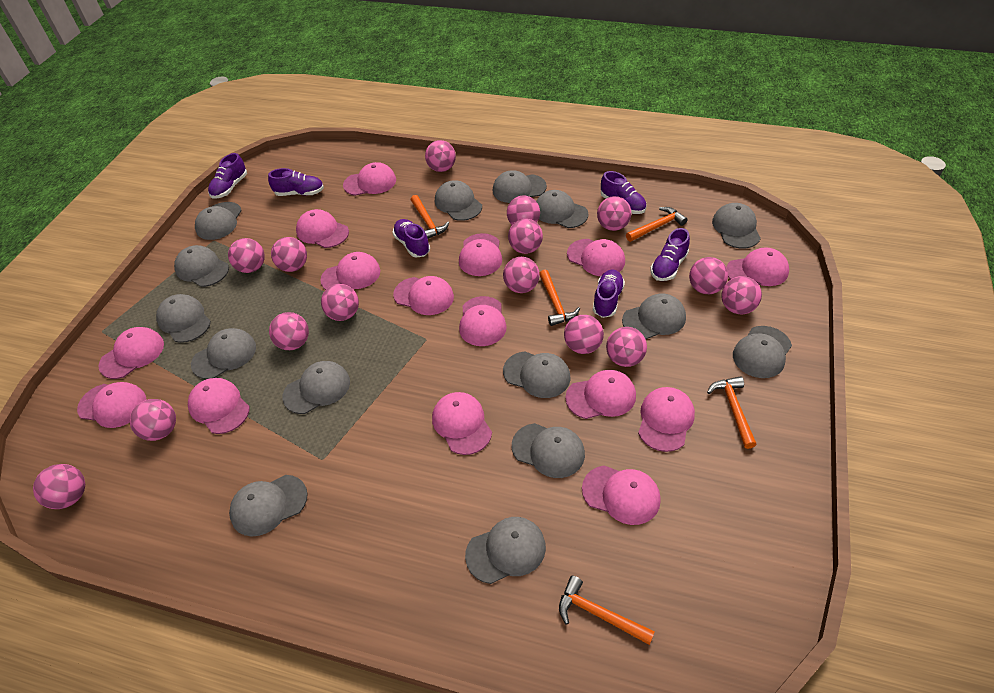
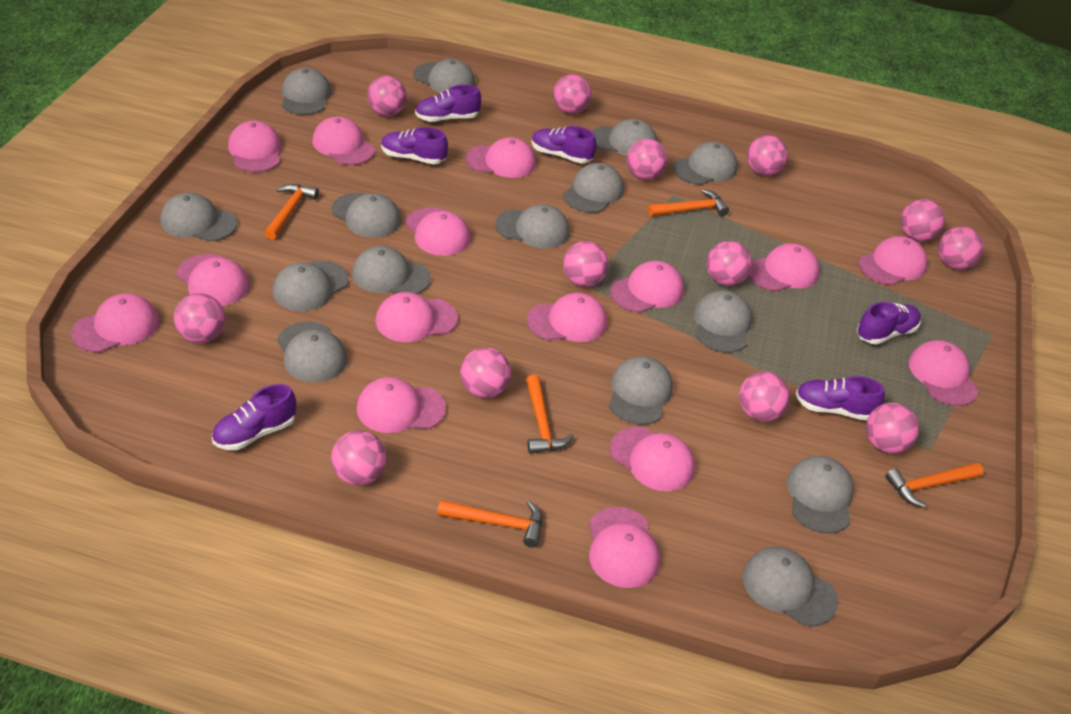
pink ball: 15 -> 13

